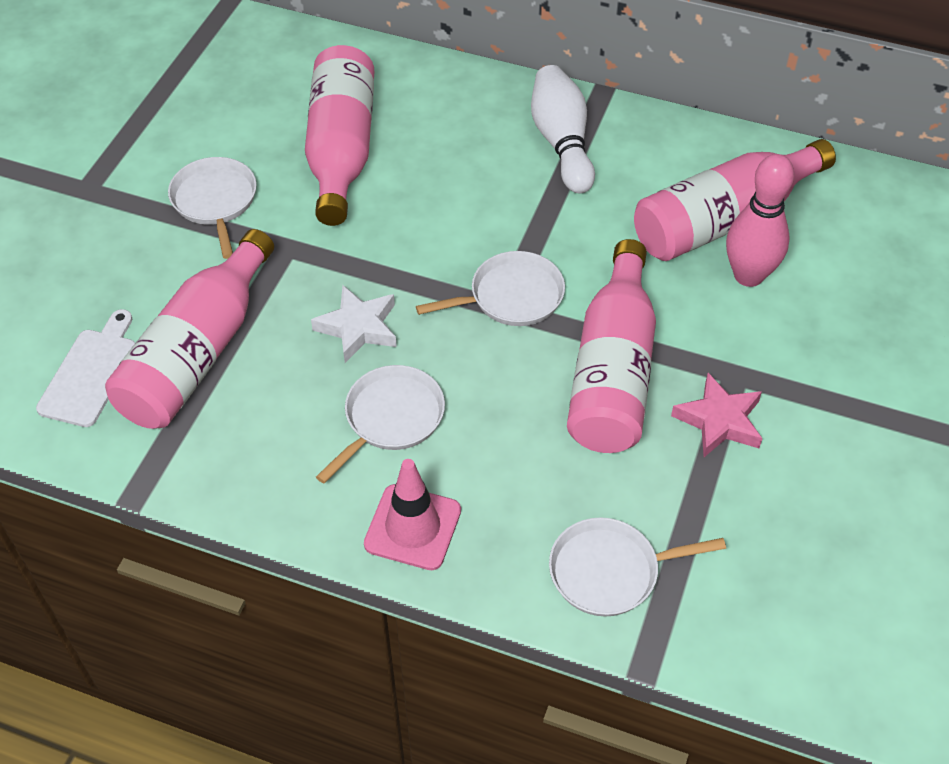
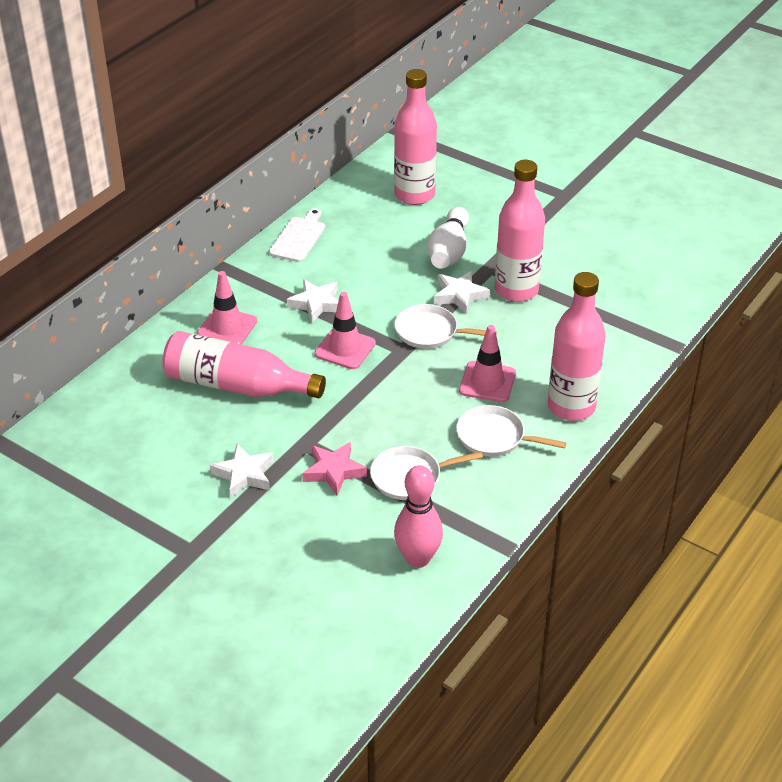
pink traffic cone: 1 -> 3
white pan: 4 -> 3
white star: 1 -> 3

